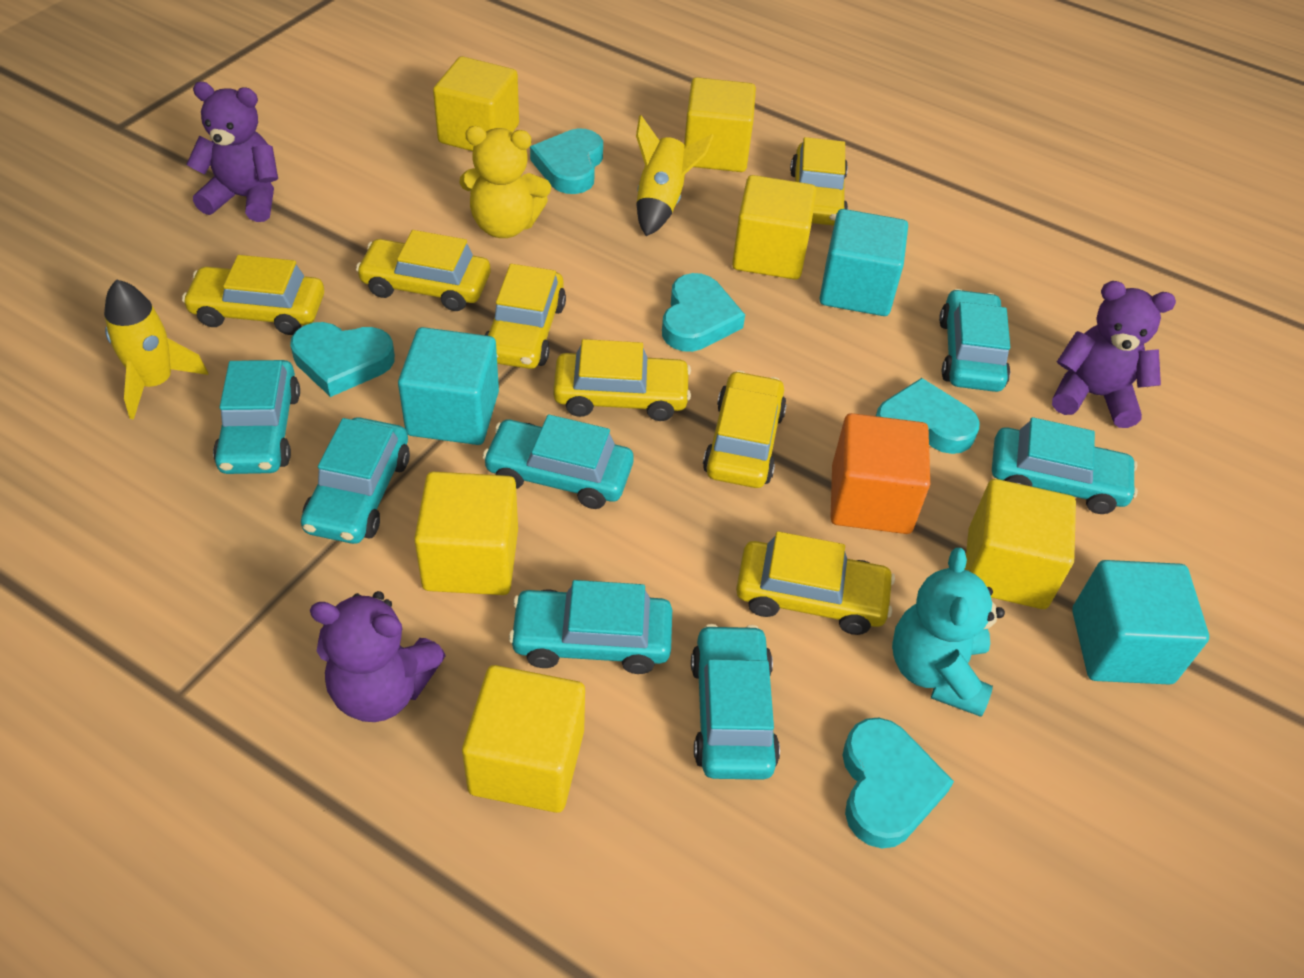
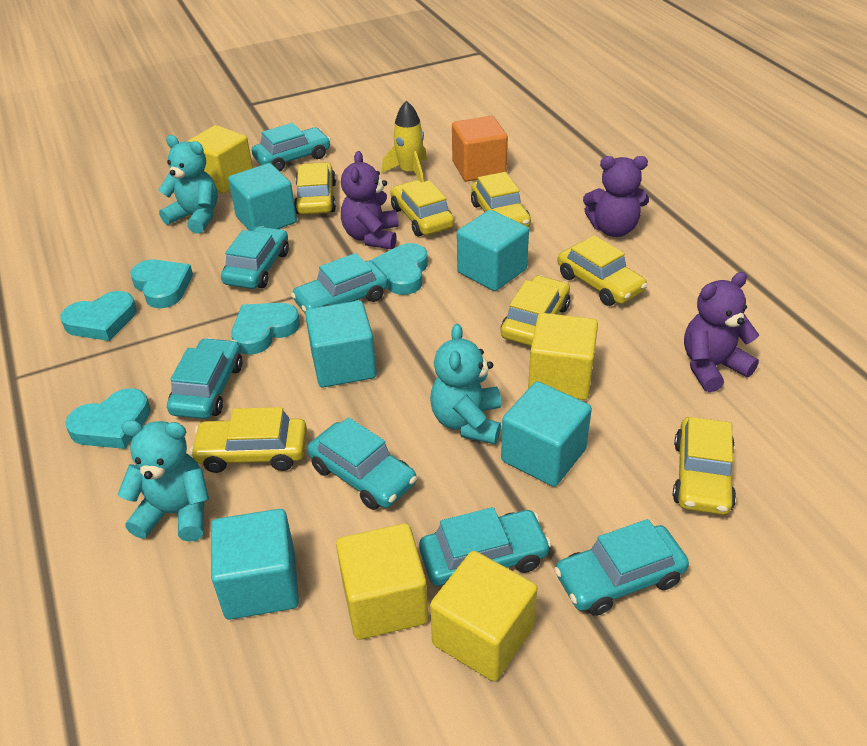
turquoise cube: 3 -> 5
turquoise teddy bear: 1 -> 3
yellow cube: 6 -> 4
yellow rocket: 2 -> 1
yellow teddy bear: 1 -> 0

